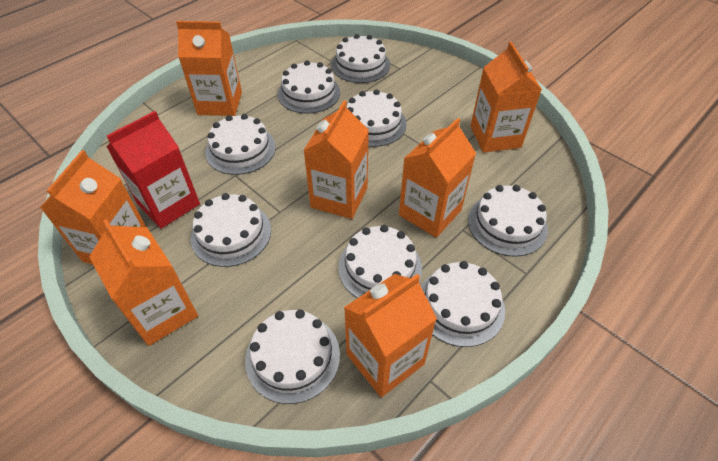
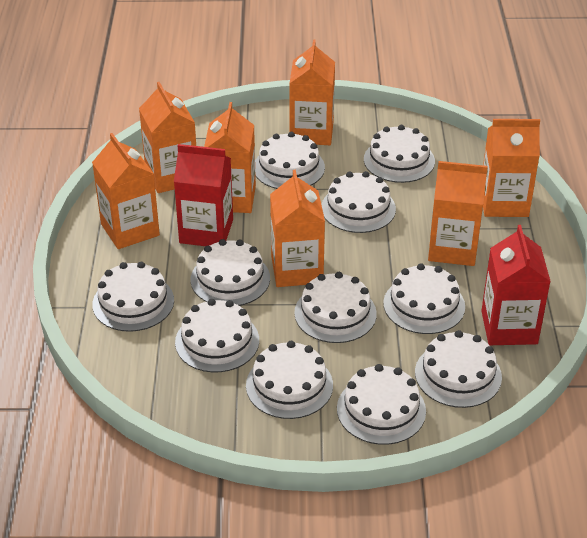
red carton: 1 -> 2
white cake: 9 -> 11

